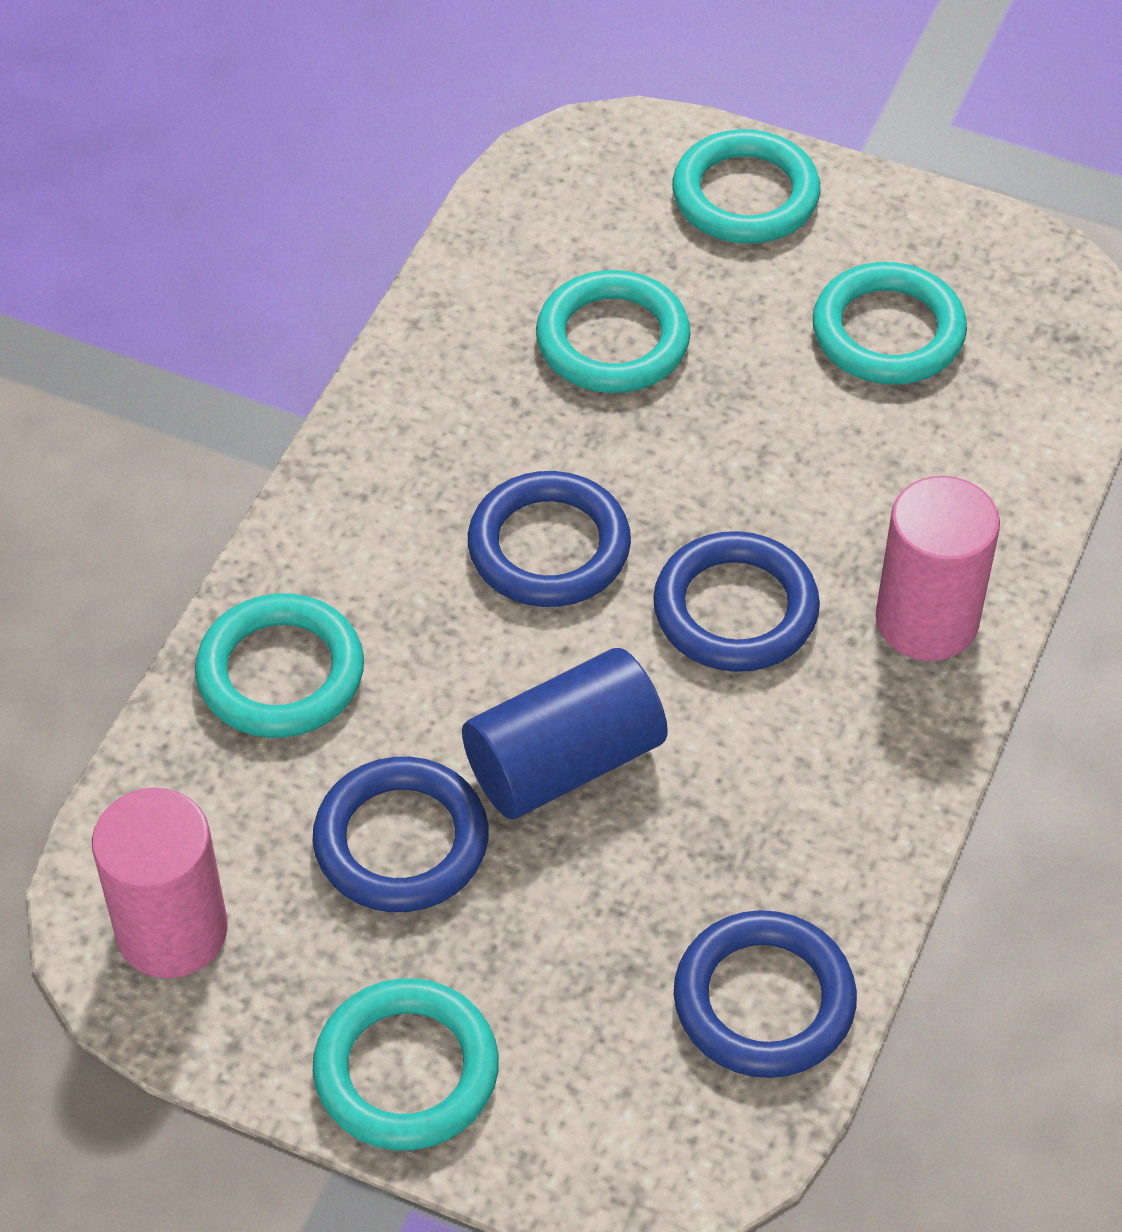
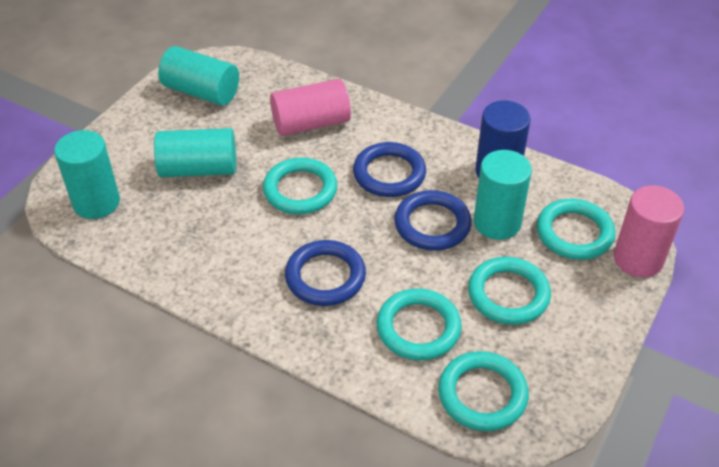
blue ring: 4 -> 3
turquoise cylinder: 0 -> 4

